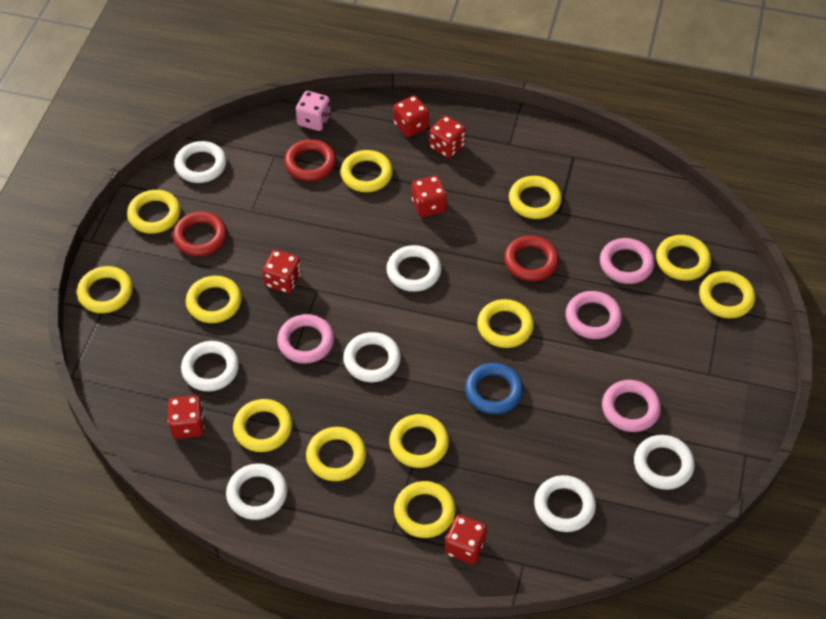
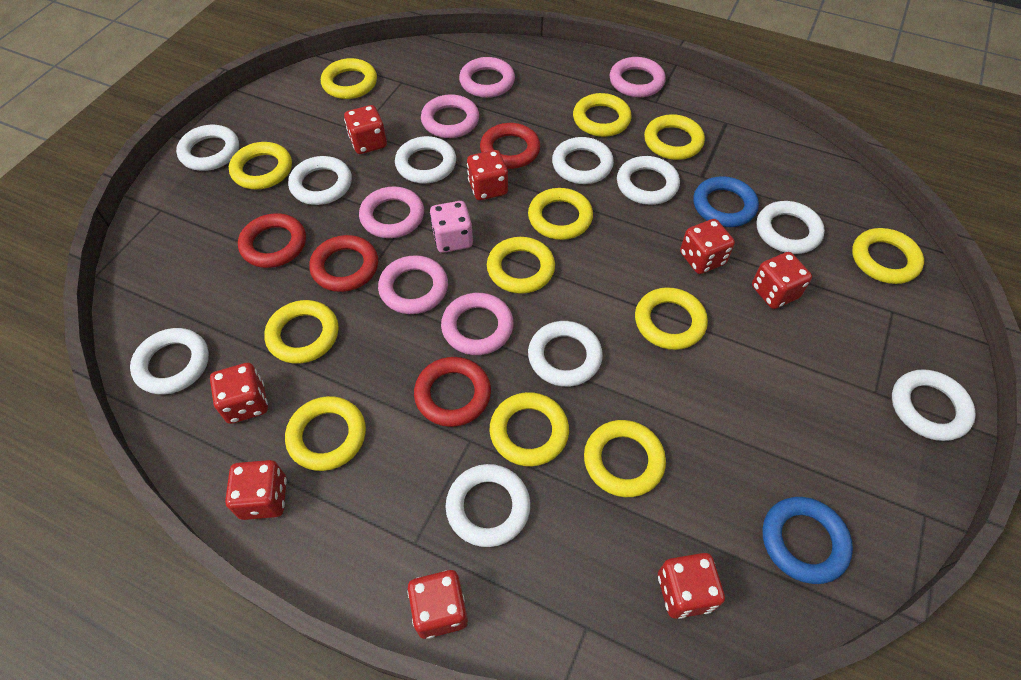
blue ring: 1 -> 2
pink ring: 4 -> 6
red dice: 6 -> 8
red ring: 3 -> 4
white ring: 7 -> 10

